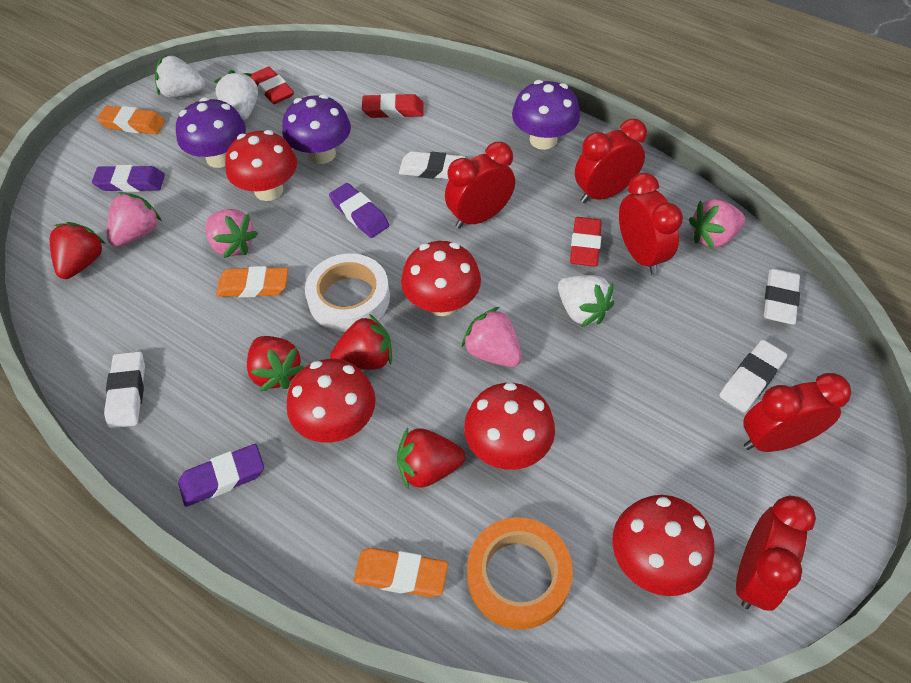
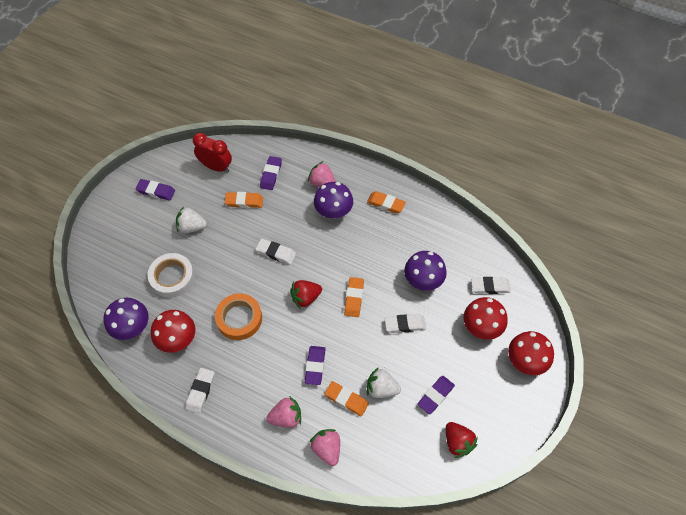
orange eraser: 3 -> 4
pink strawberry: 4 -> 3
purple eraser: 3 -> 4
red clock: 5 -> 1
red eraser: 3 -> 0
red mushroom: 5 -> 3
red strawberry: 4 -> 2
white strawberry: 3 -> 2

